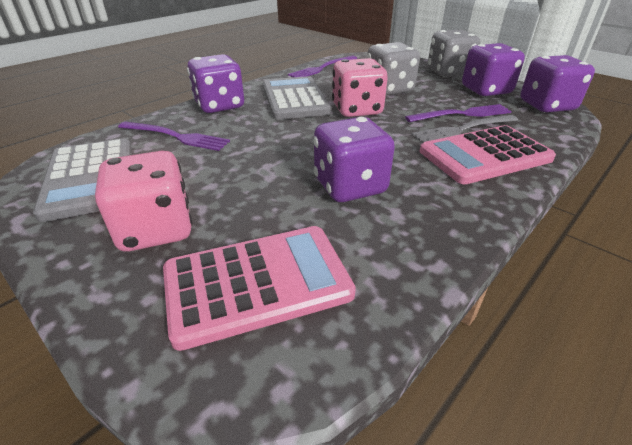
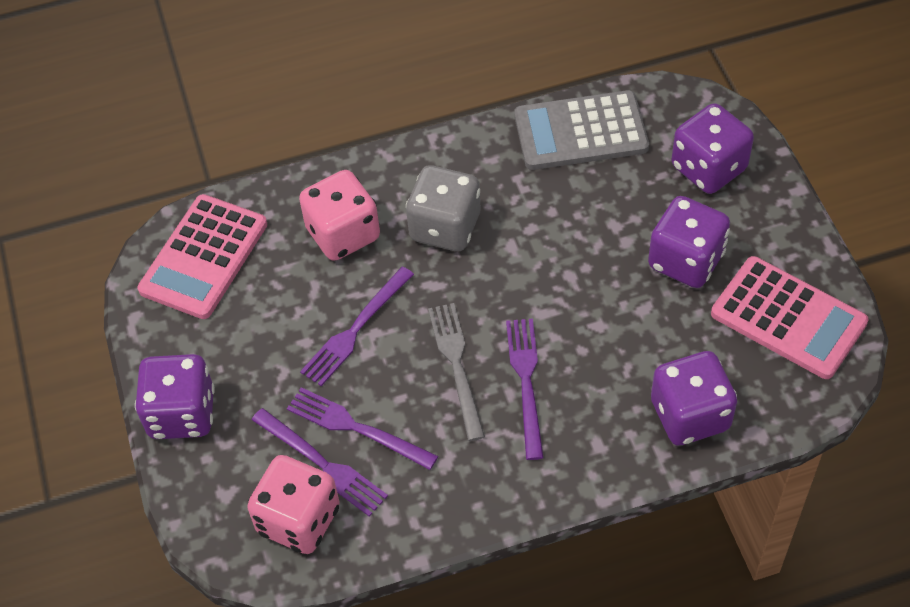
grey calculator: 2 -> 1
grey dice: 2 -> 1
purple fork: 3 -> 4

